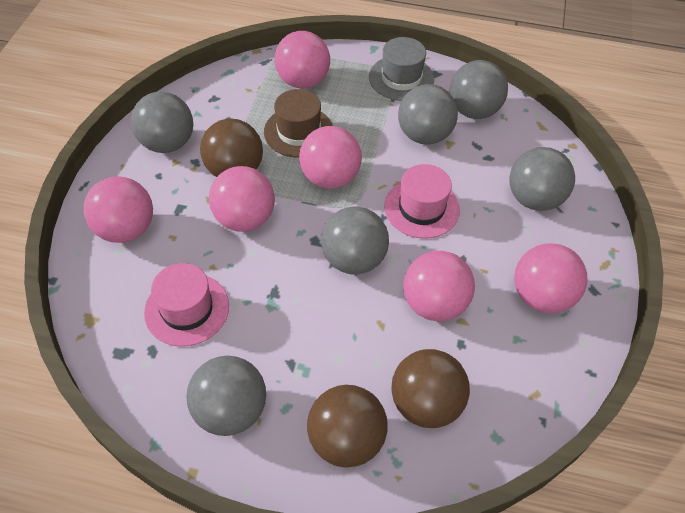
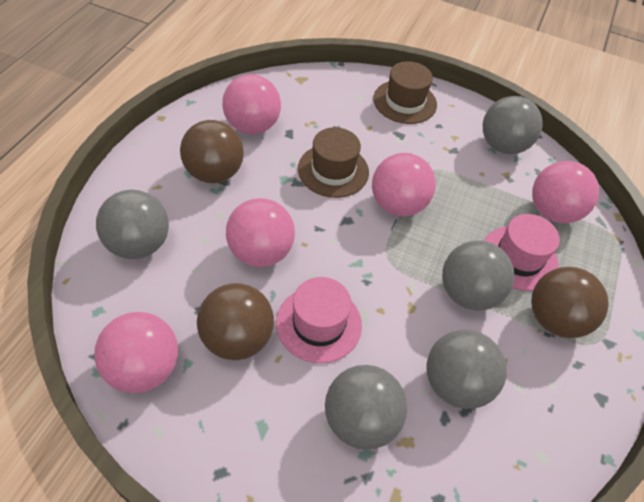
brown hat: 1 -> 2
grey ball: 6 -> 5
grey hat: 1 -> 0
pink ball: 6 -> 5

